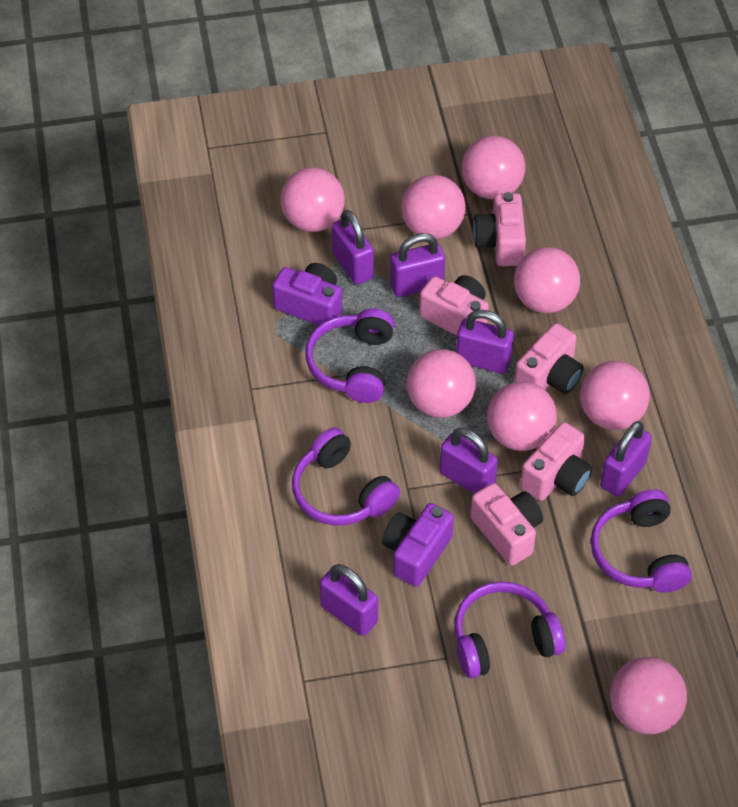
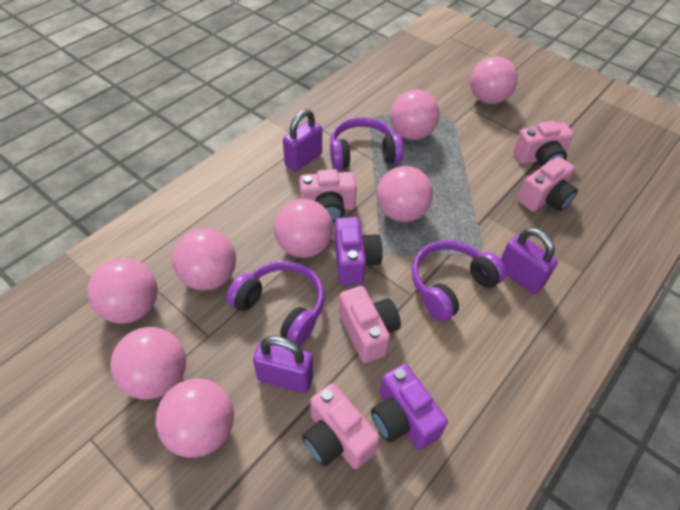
purple headphones: 4 -> 3
purple padlock: 6 -> 3

